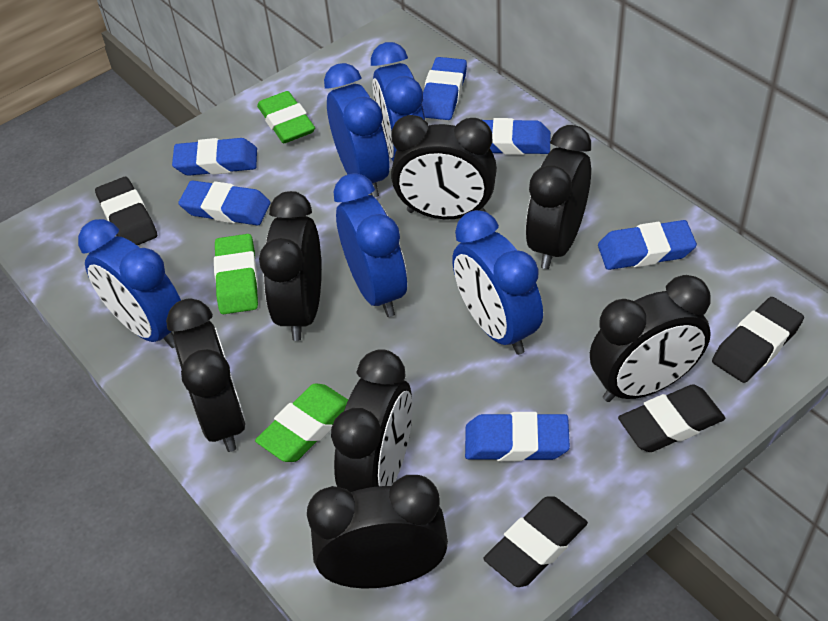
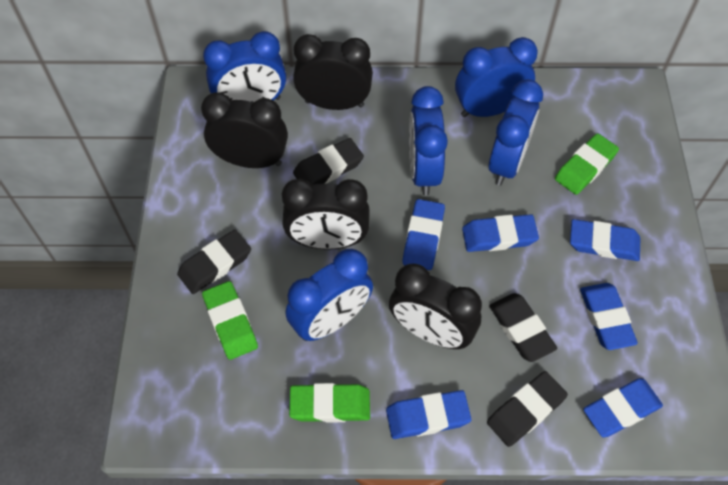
black clock: 7 -> 4

